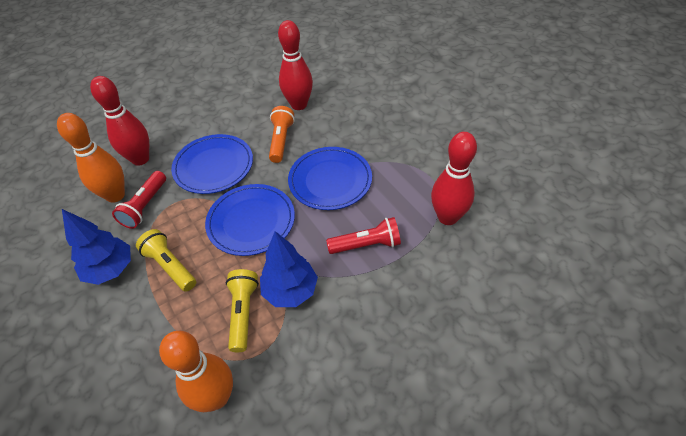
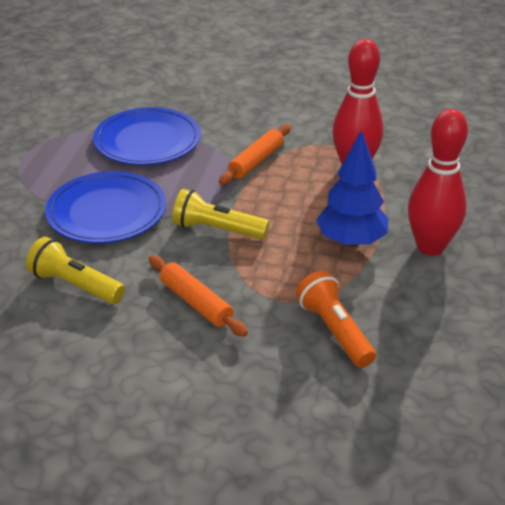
blue plate: 3 -> 2
blue tree: 2 -> 1
orange bowling pin: 2 -> 0
orange rolling pin: 0 -> 2
red bowling pin: 3 -> 2
red flashlight: 2 -> 0

